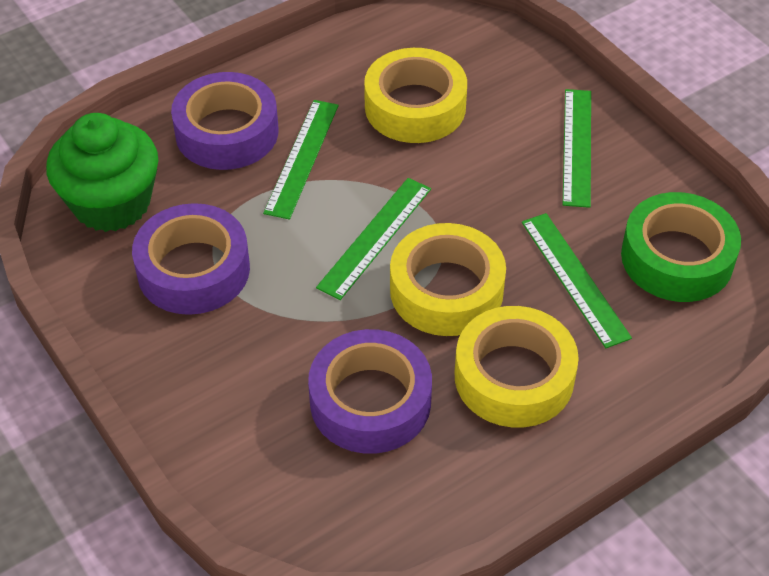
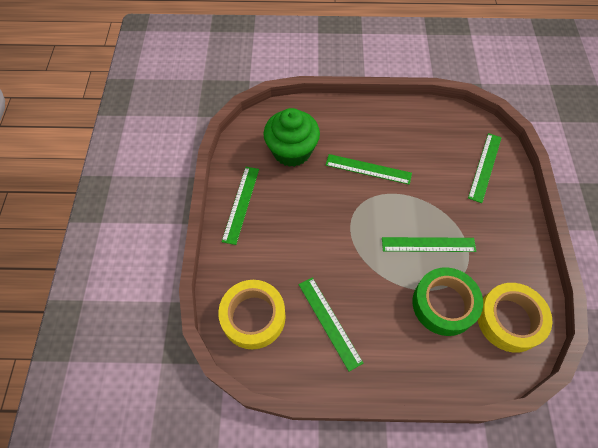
green ruler: 4 -> 5
purple tape: 3 -> 0
yellow tape: 3 -> 2

